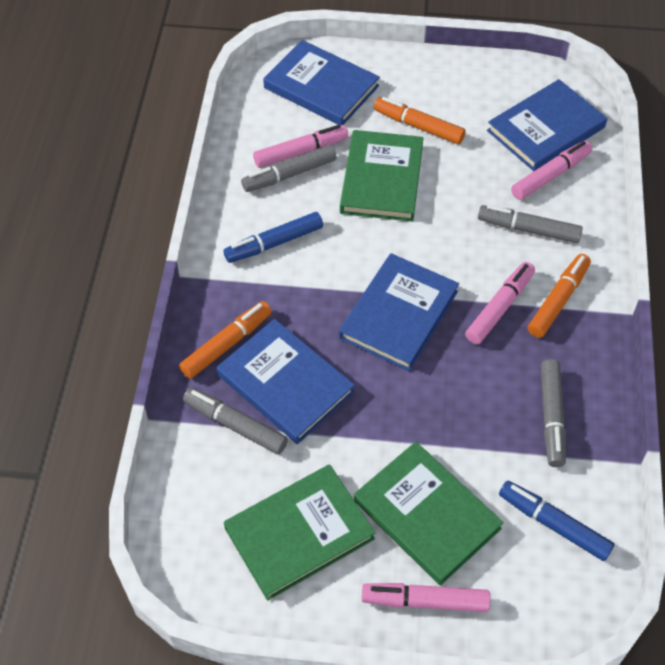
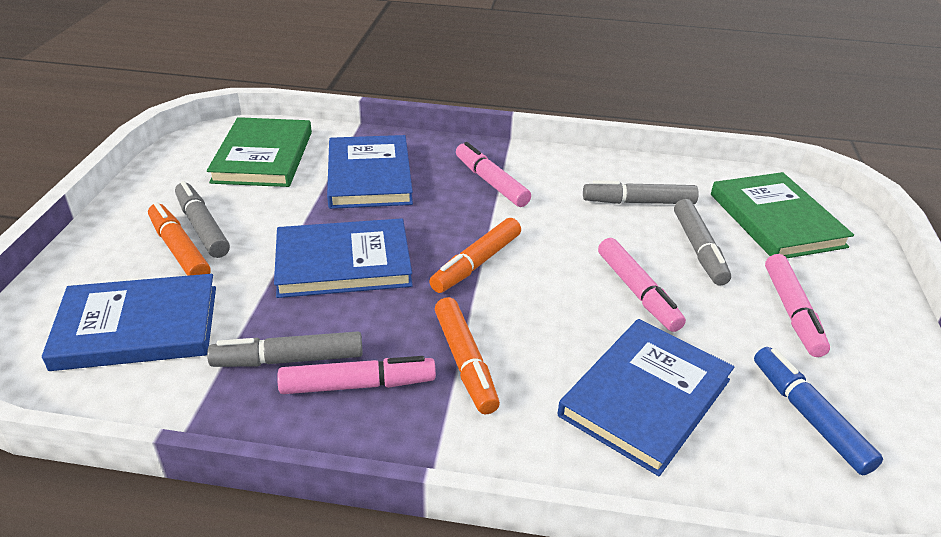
blue marker: 2 -> 1
green book: 3 -> 2

